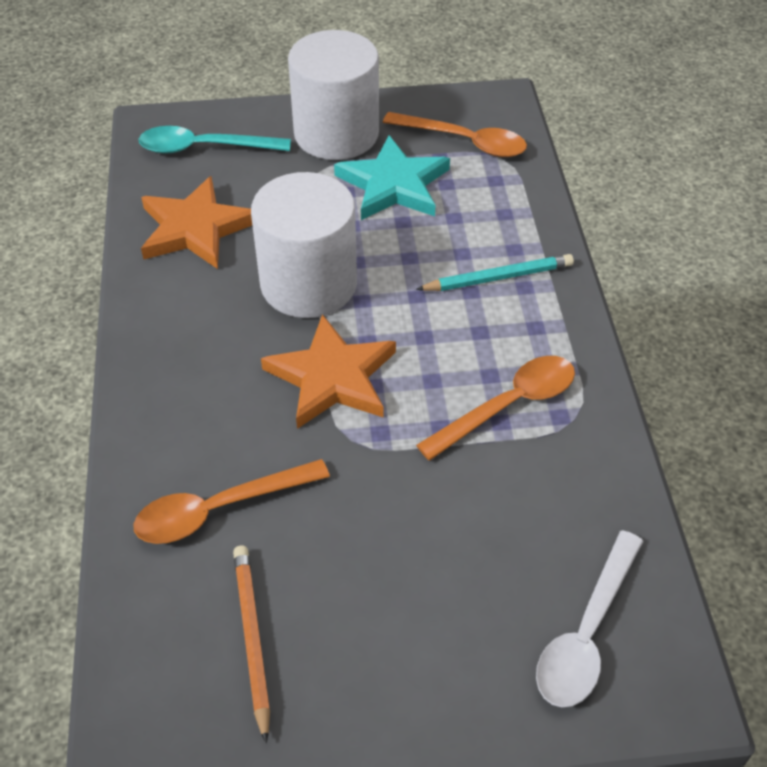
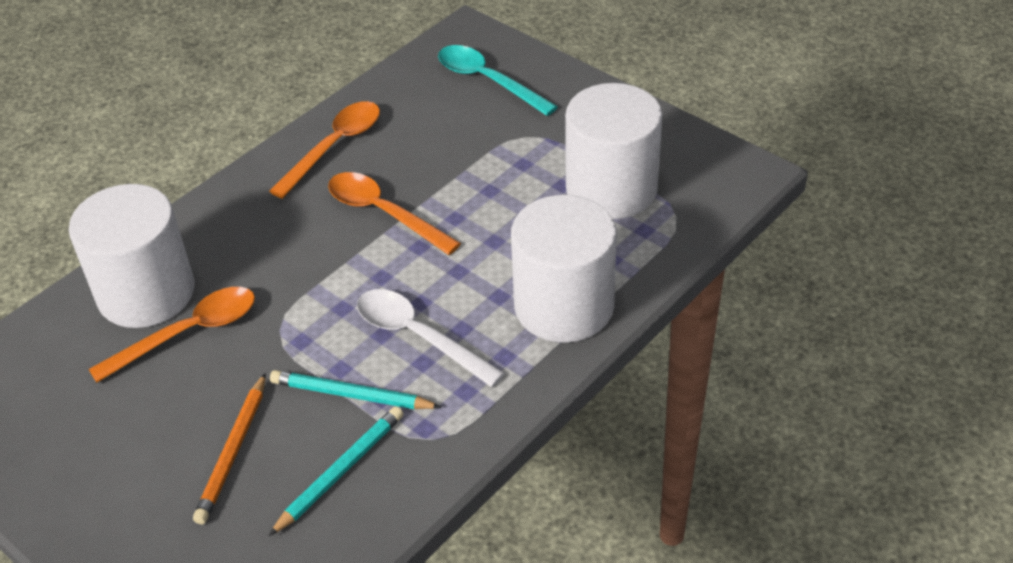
orange star: 2 -> 0
turquoise pencil: 1 -> 2
turquoise star: 1 -> 0
white cylinder: 2 -> 3

